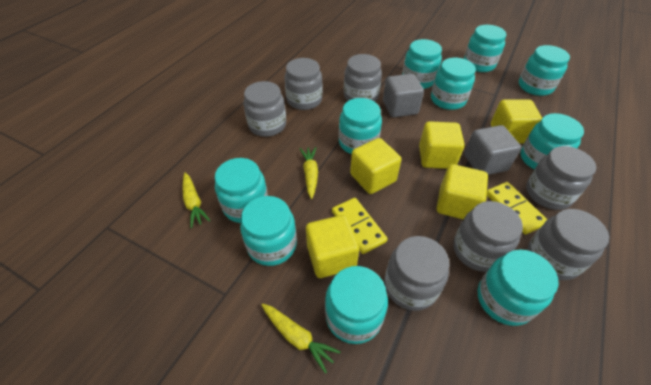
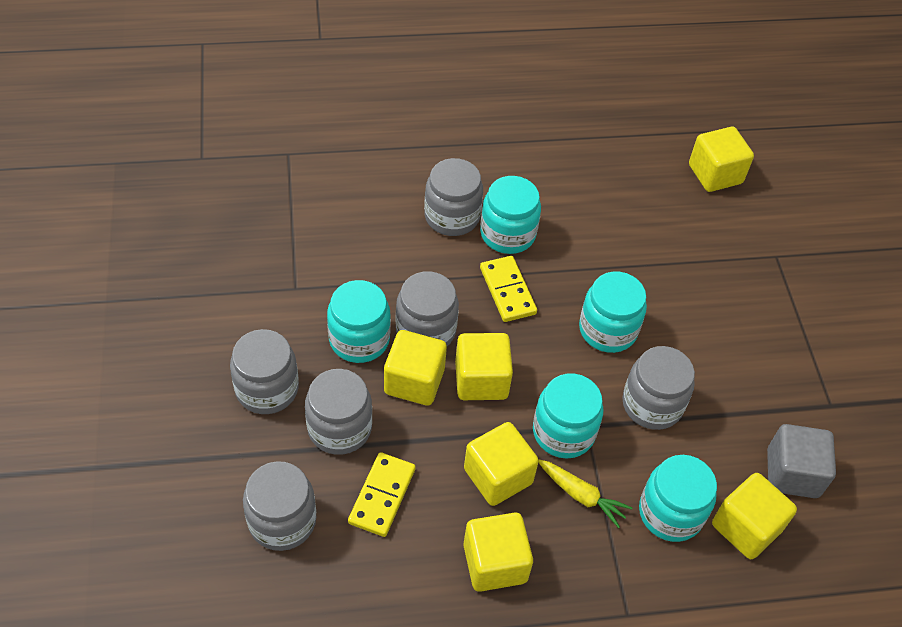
grey cube: 2 -> 1
grey jar: 7 -> 6
turquoise jar: 10 -> 5
yellow carrot: 3 -> 1
yellow cube: 5 -> 6

